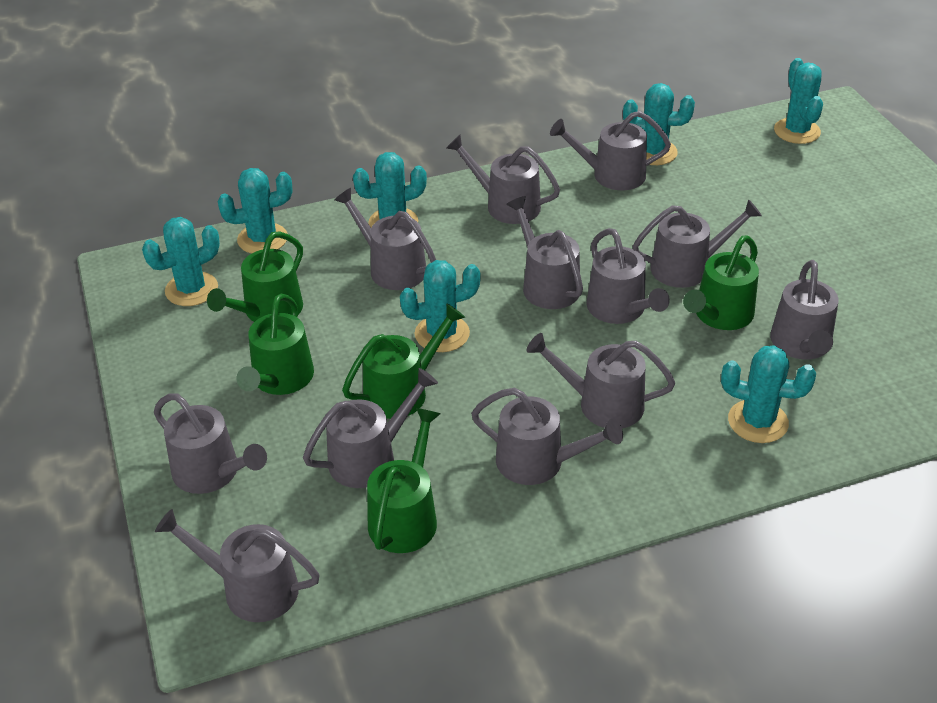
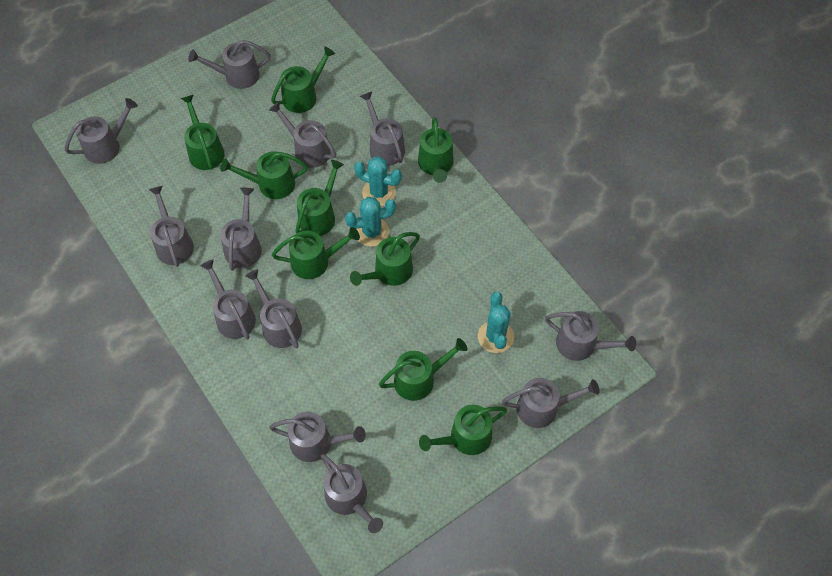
green watering can: 5 -> 9
turquoise cactus: 7 -> 3

